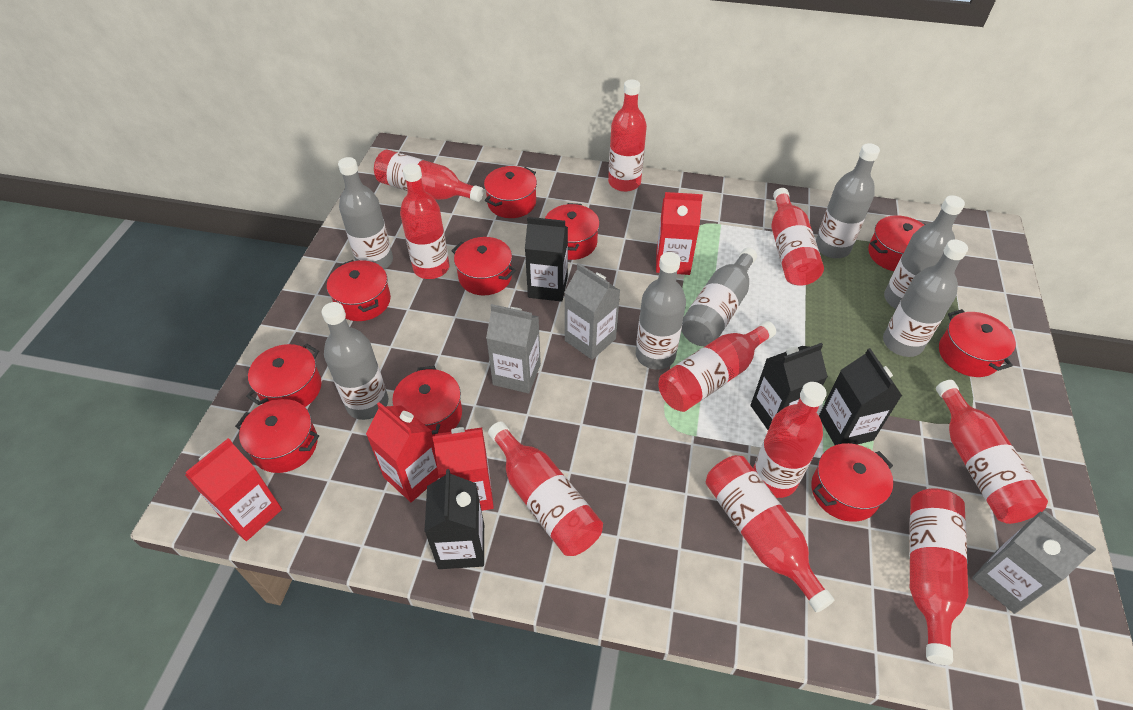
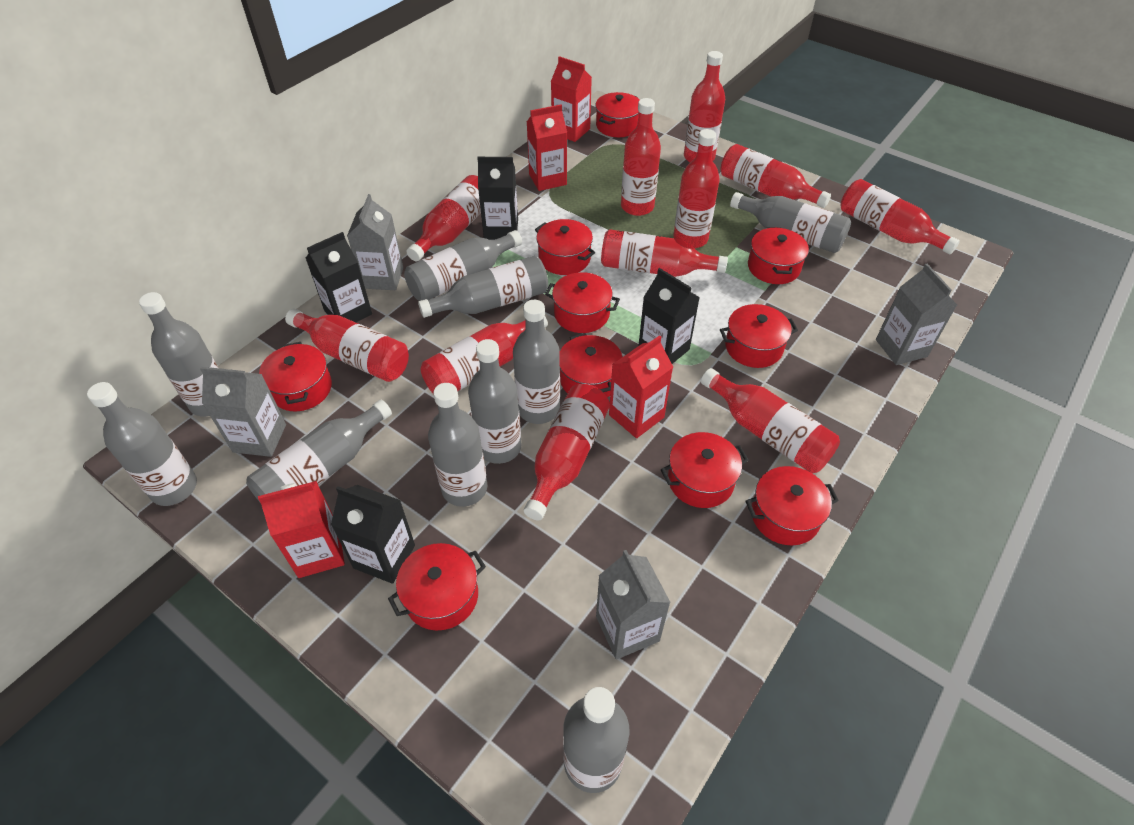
grey bottle: 7 -> 10
grey carton: 3 -> 4
red bottle: 10 -> 11

